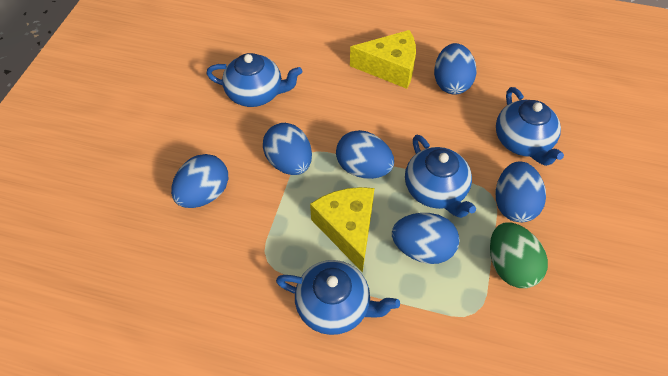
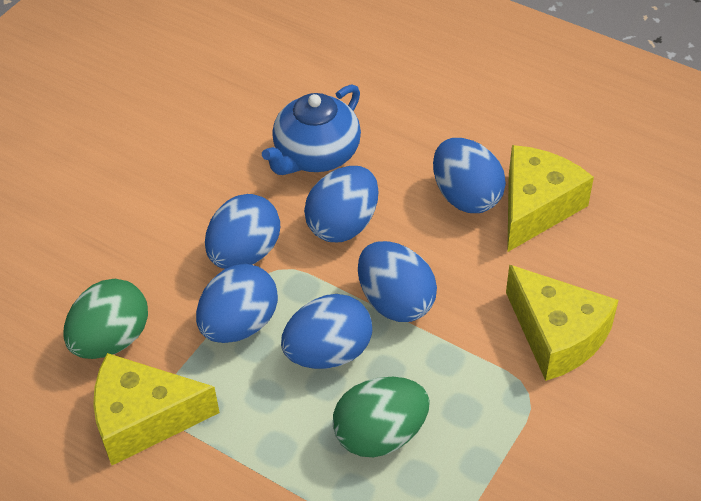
blue teapot: 4 -> 1
green egg: 1 -> 2
yellow cheese: 2 -> 3

